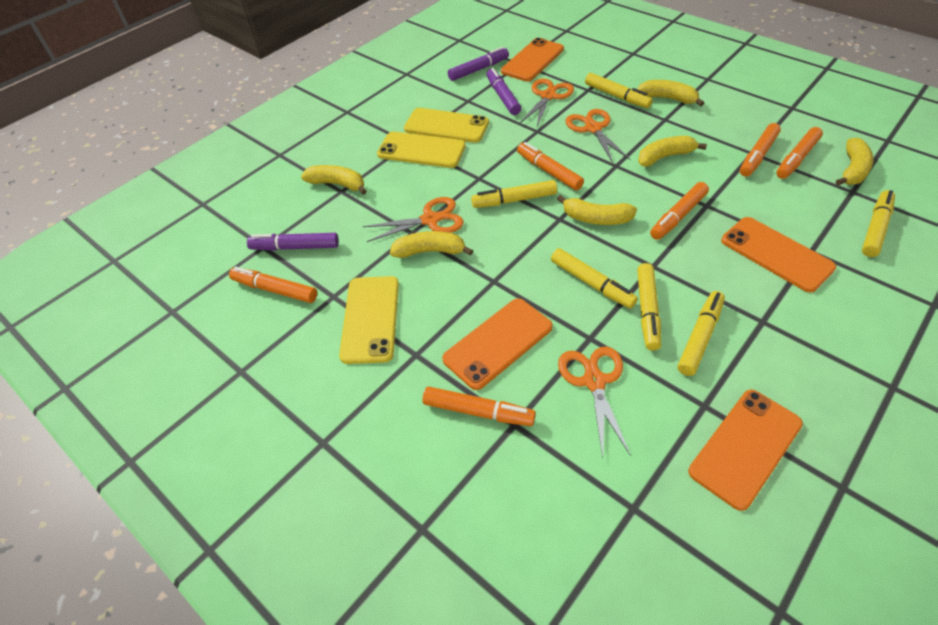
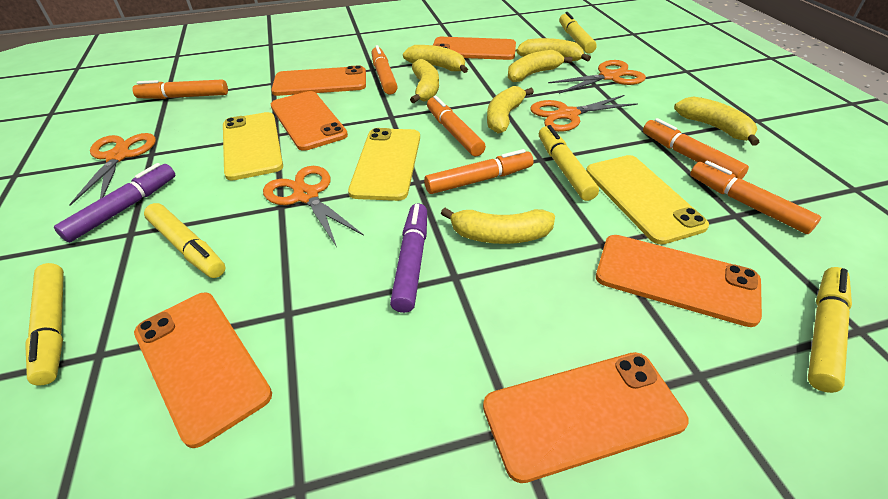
orange phone: 4 -> 6
purple marker: 3 -> 2
yellow banana: 6 -> 7
yellow marker: 6 -> 5

